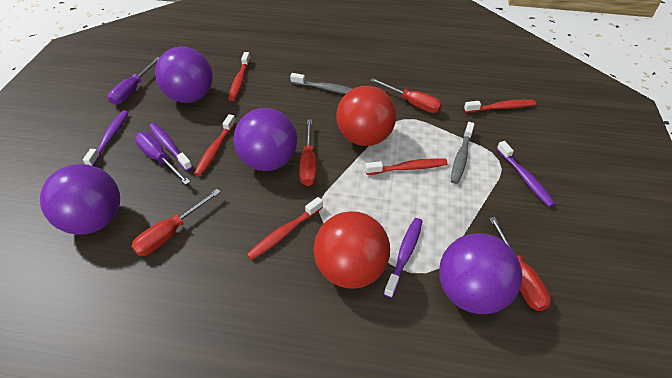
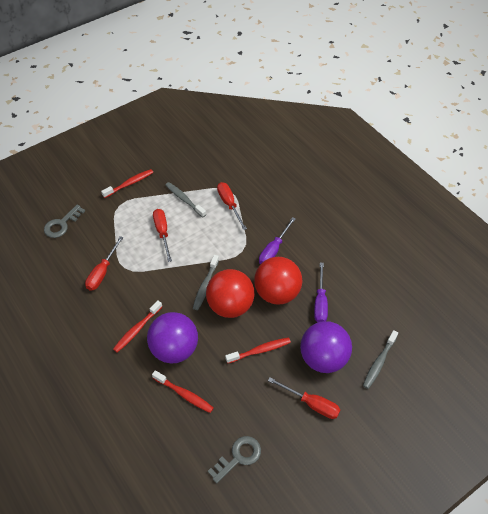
grey key: 0 -> 2
grey toothbrush: 2 -> 3
purple ball: 4 -> 2
purple toothbrush: 4 -> 0
red toothbrush: 5 -> 4

